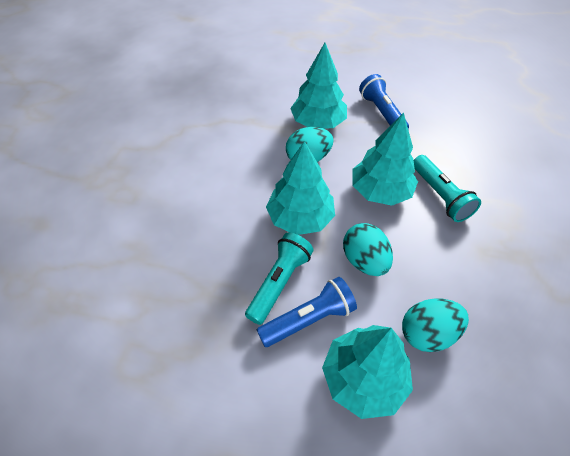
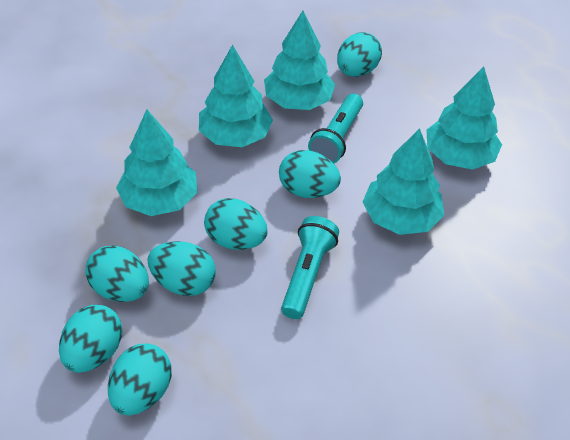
blue flashlight: 2 -> 0
turquoise egg: 3 -> 7
turquoise tree: 4 -> 5

